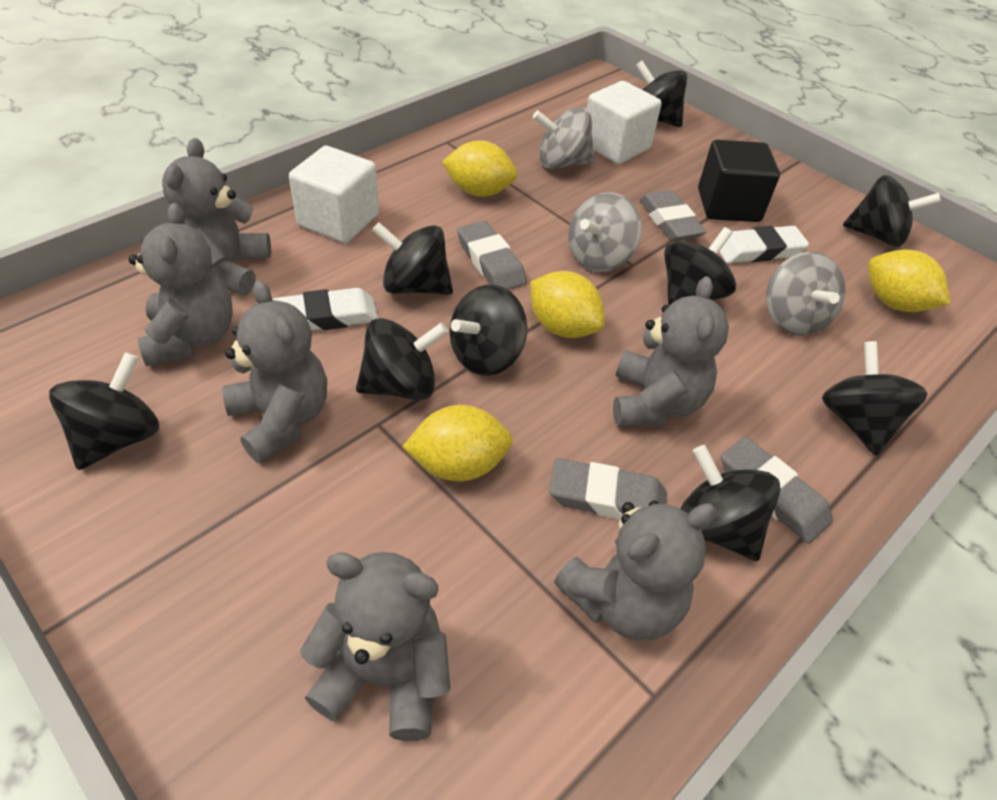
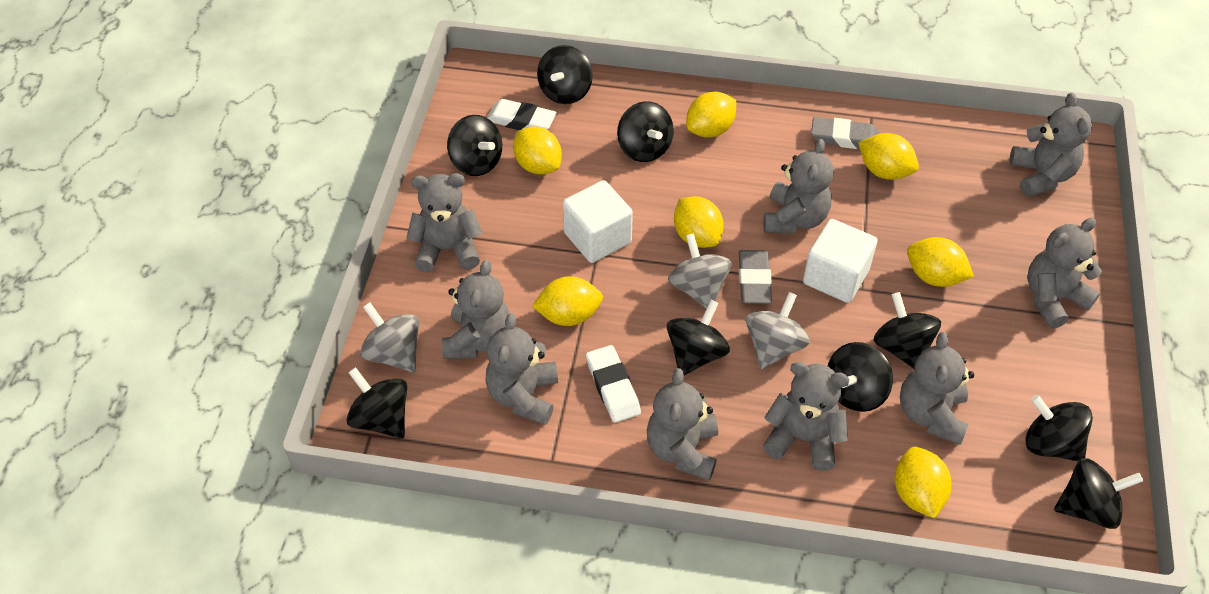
black cube: 1 -> 0
grey eraser: 4 -> 2
grey teddy bear: 6 -> 9
yellow lemon: 4 -> 7

